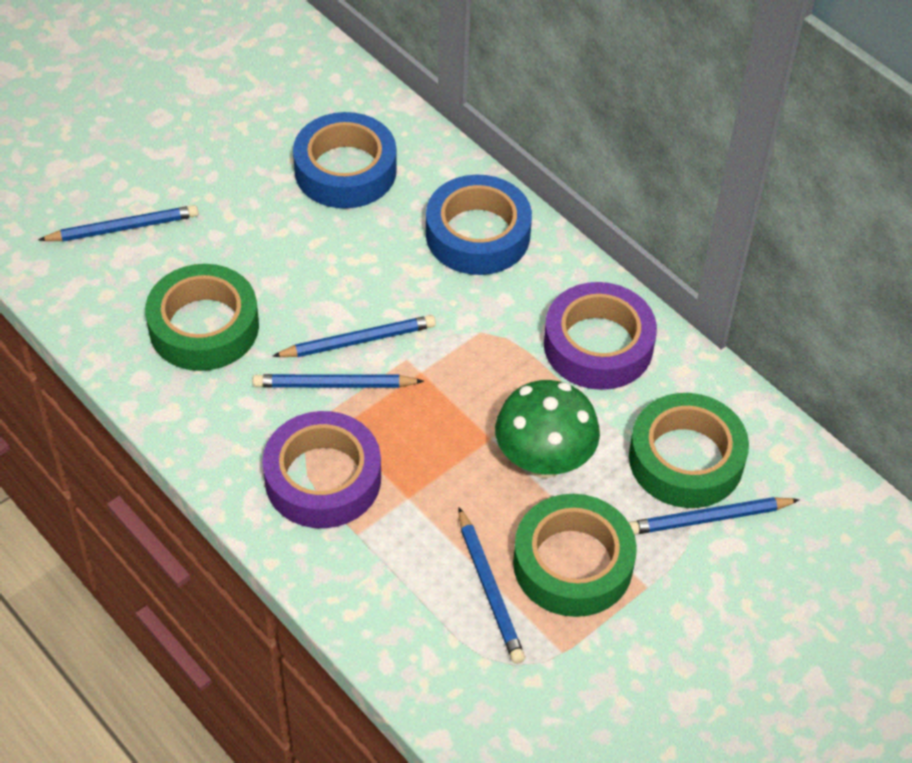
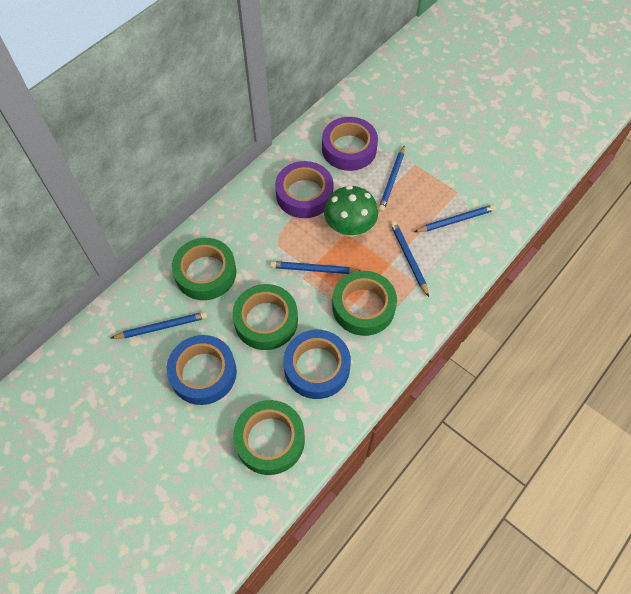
green tape: 3 -> 4

